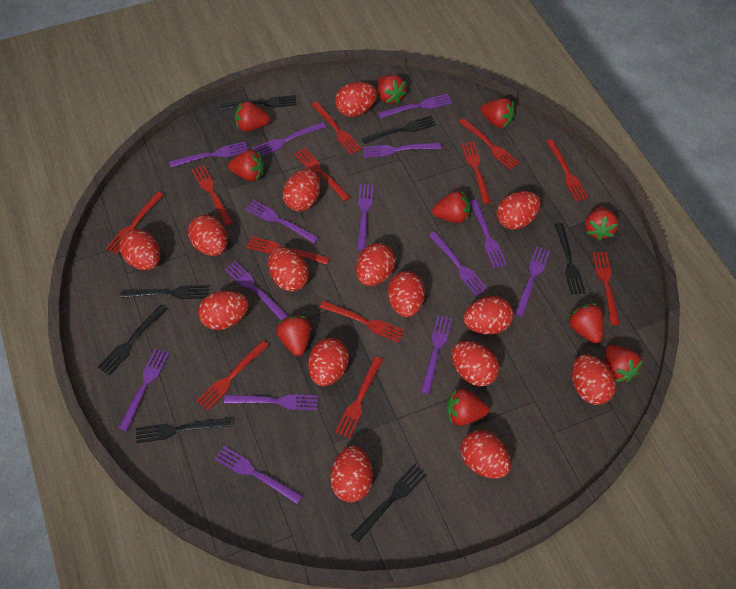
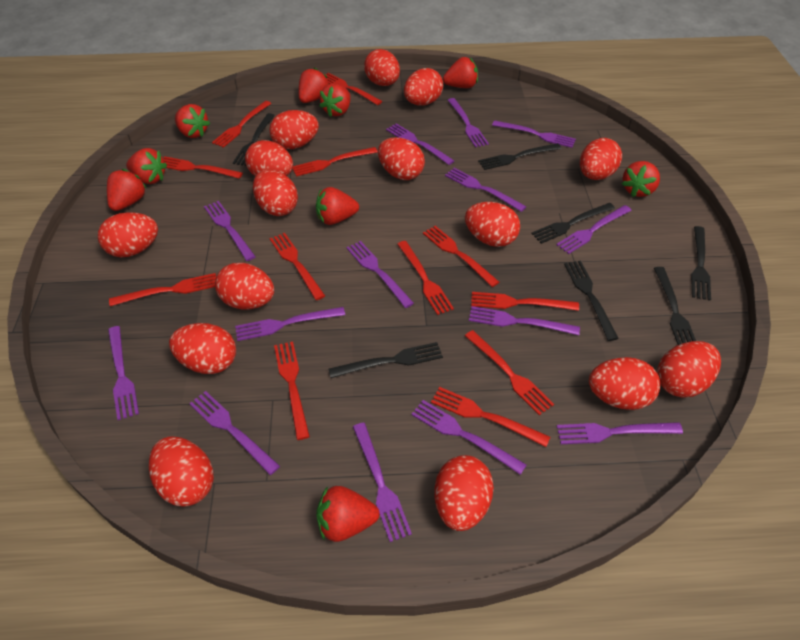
red strawberry: 10 -> 9

